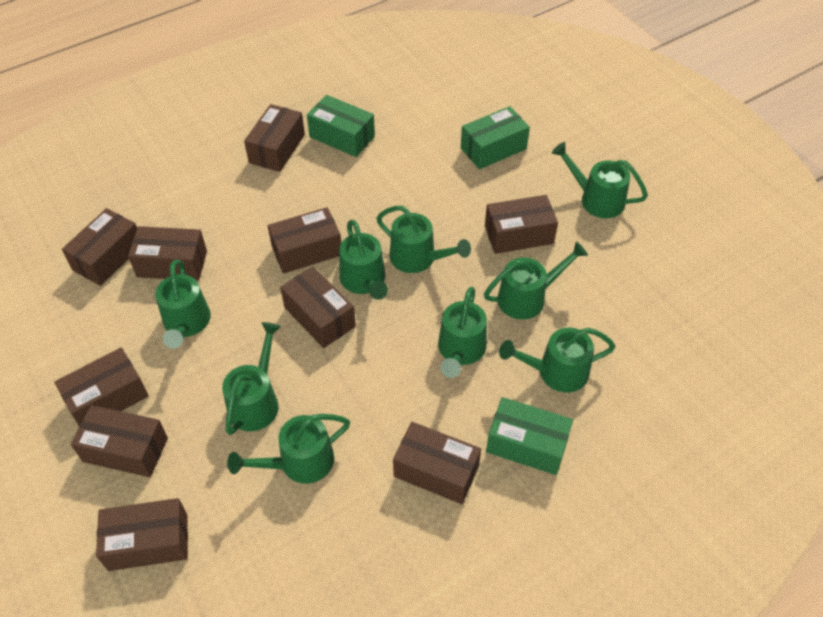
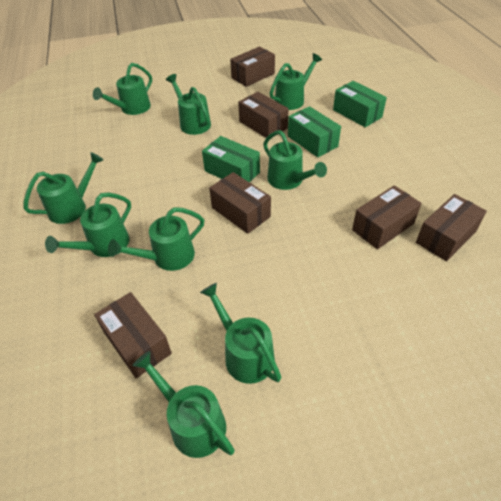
brown box: 10 -> 6

